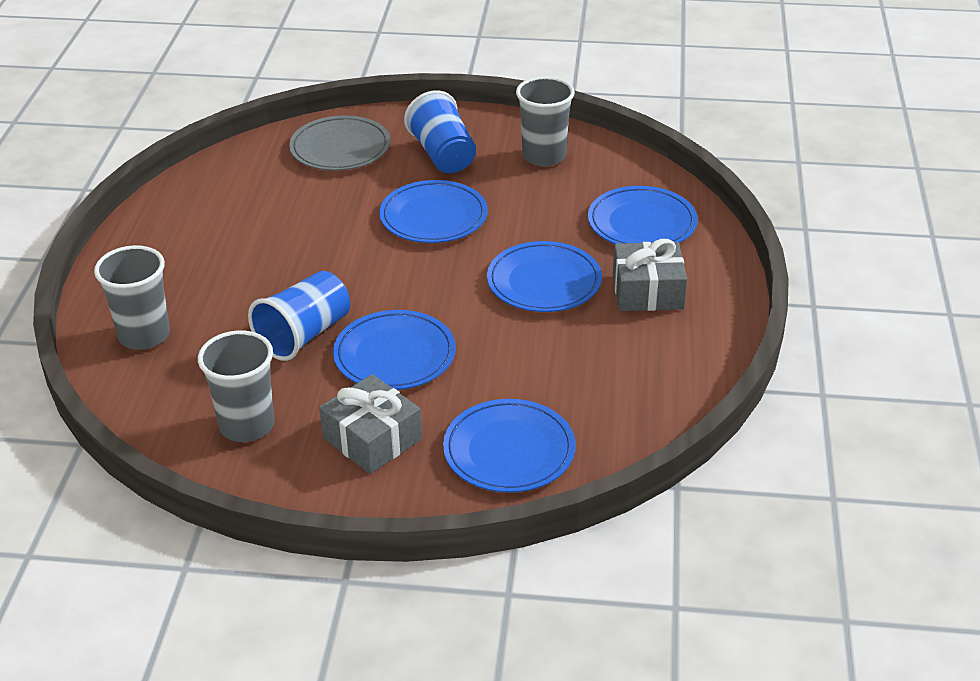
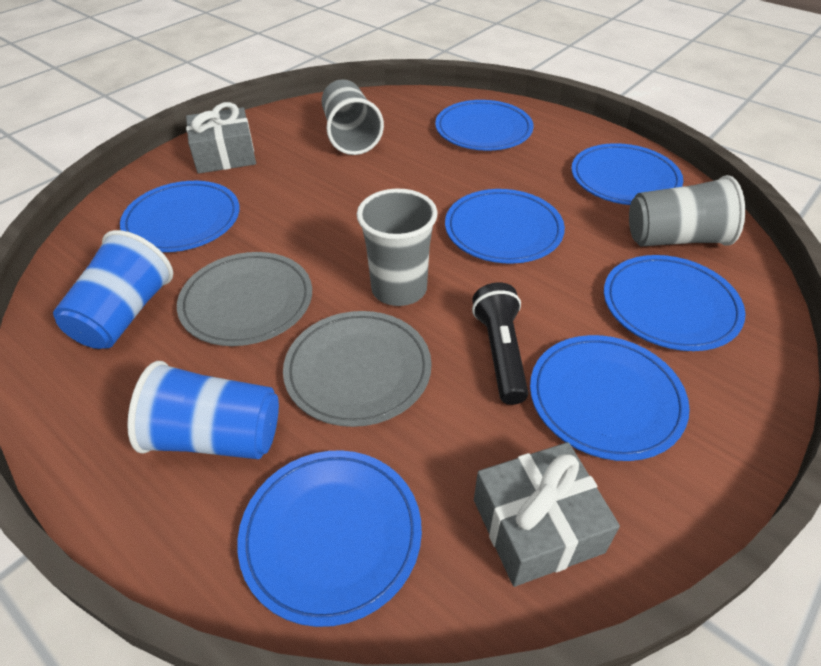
black flashlight: 0 -> 1
blue plate: 5 -> 7
grey plate: 1 -> 2

